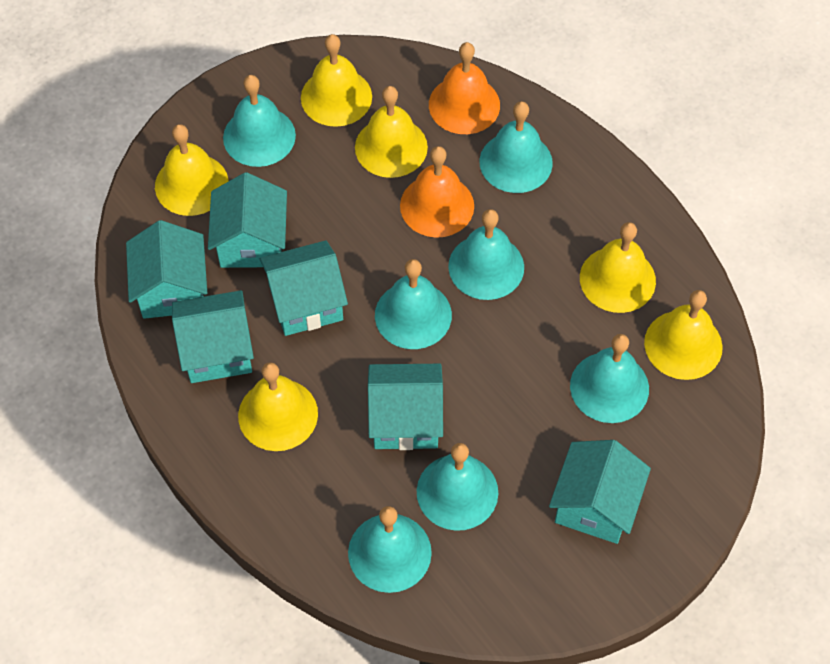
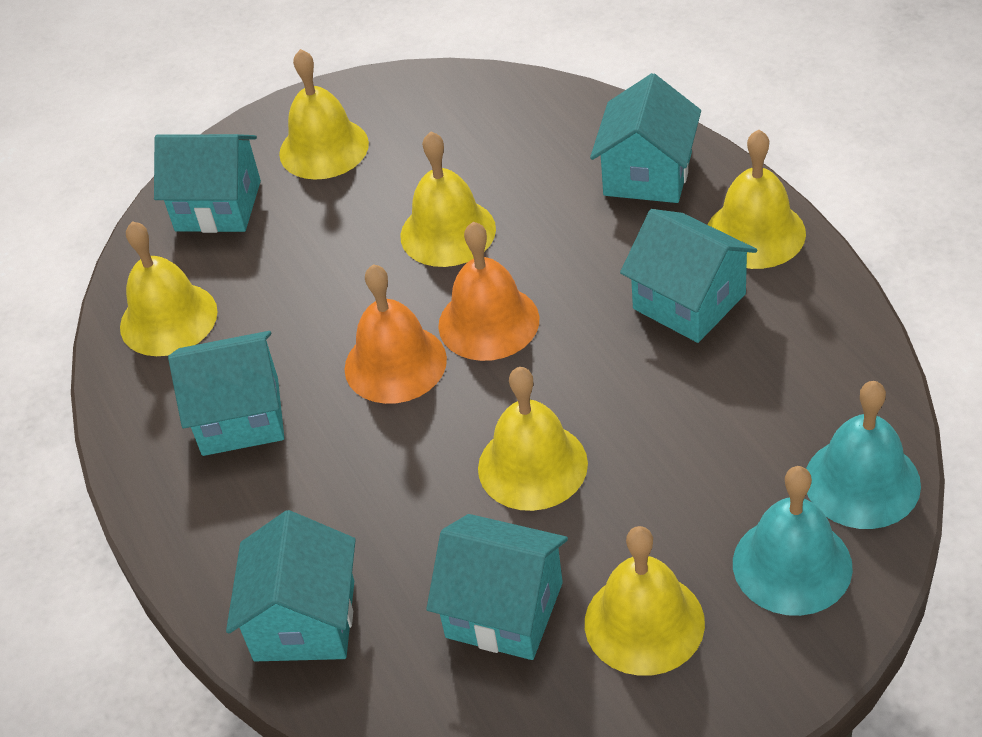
turquoise bell: 7 -> 2

